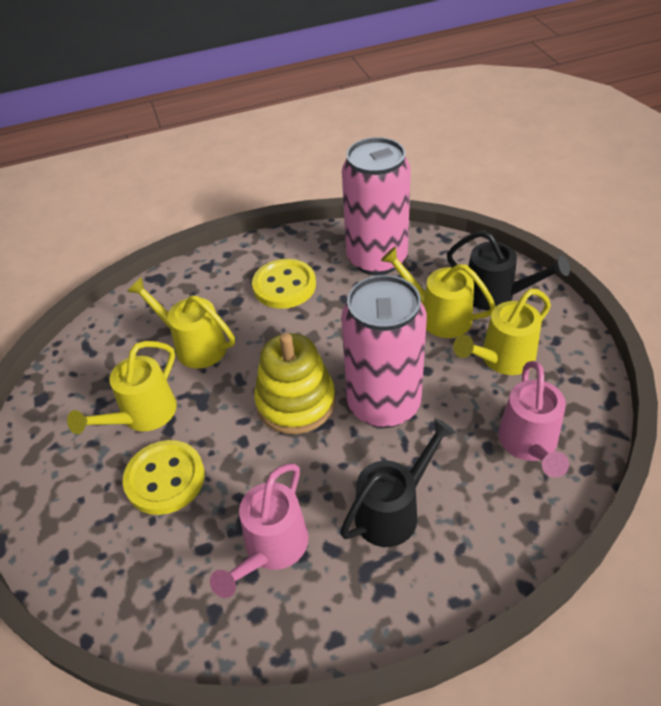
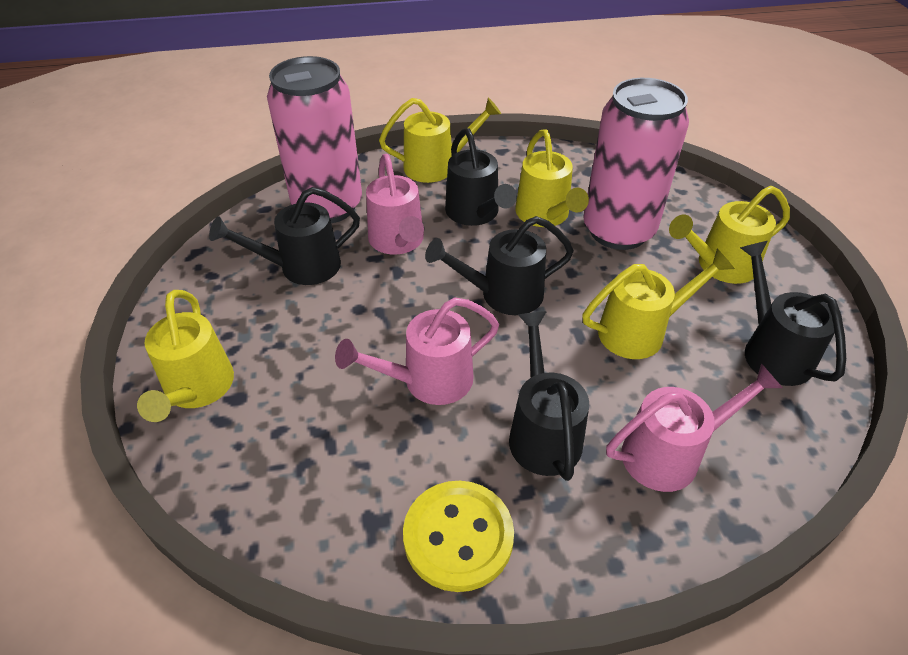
black watering can: 2 -> 5
pink watering can: 2 -> 3
yellow button: 2 -> 1
yellow stacking toy: 1 -> 0
yellow watering can: 4 -> 5

